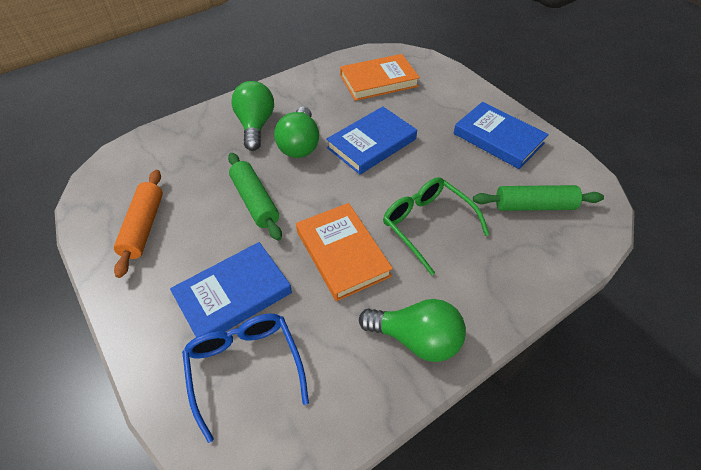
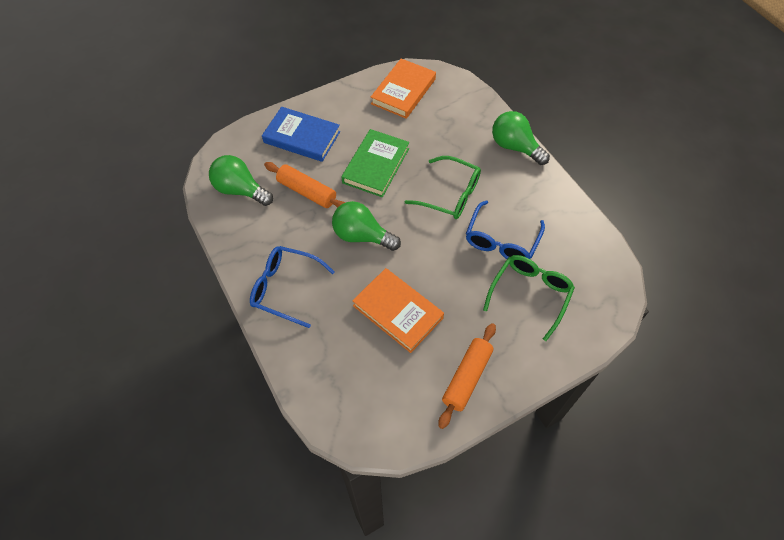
blue book: 3 -> 1
blue glasses: 1 -> 2
green book: 0 -> 1
green glasses: 1 -> 2
green rolling pin: 2 -> 0
orange rolling pin: 1 -> 2

